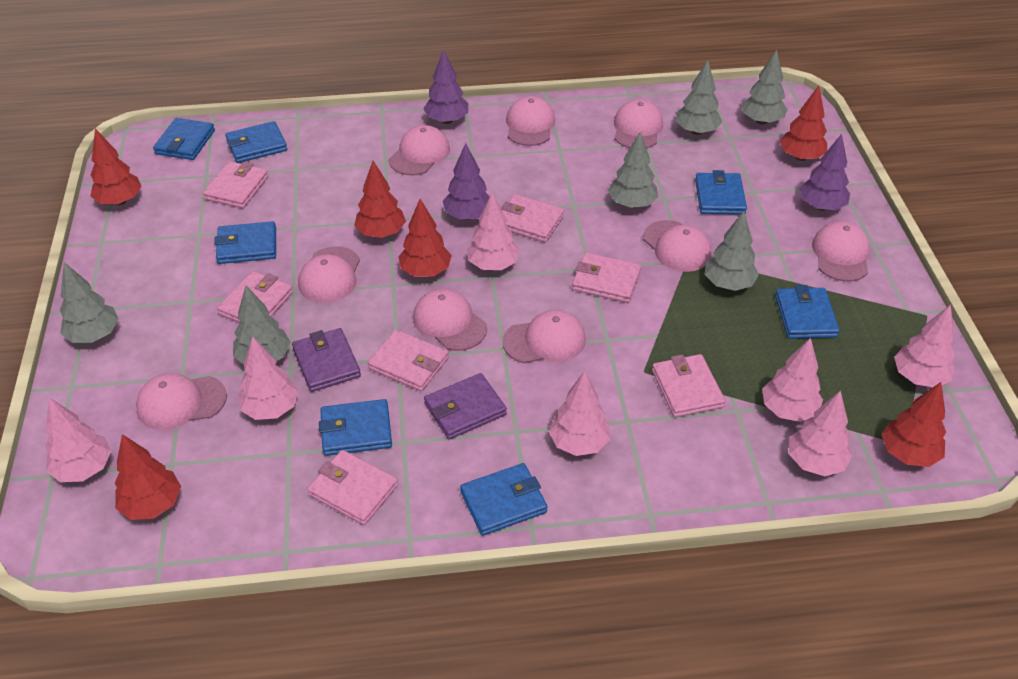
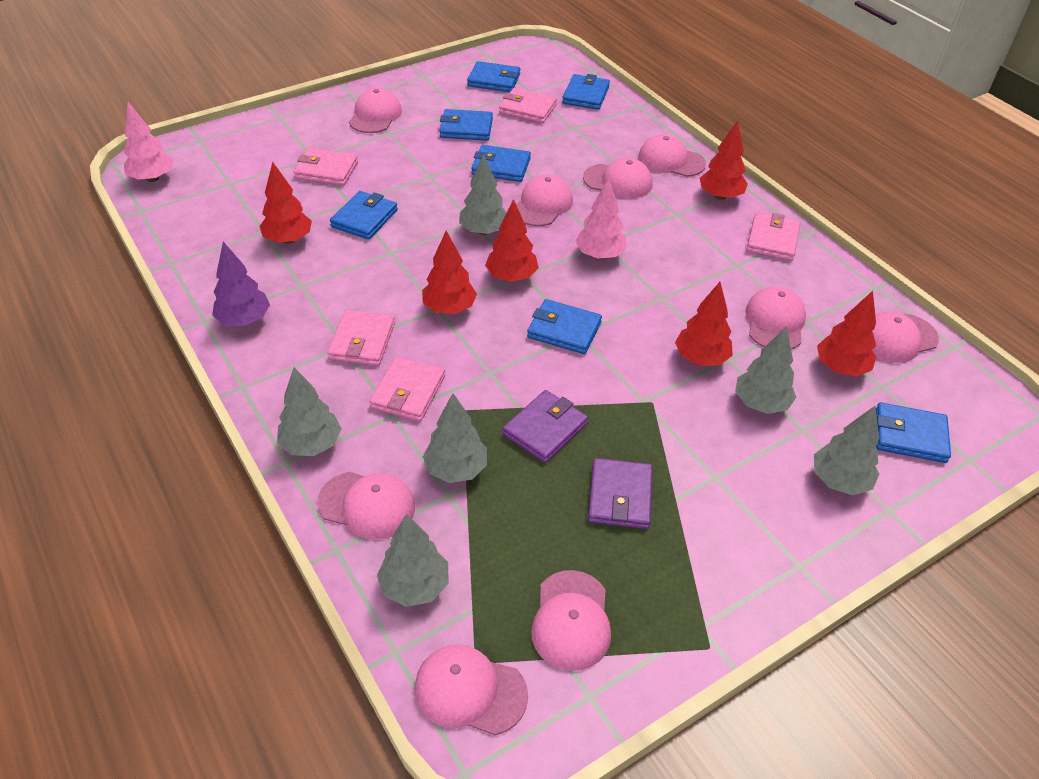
pink tree: 7 -> 2
pink wallet: 7 -> 5
purple tree: 3 -> 1

